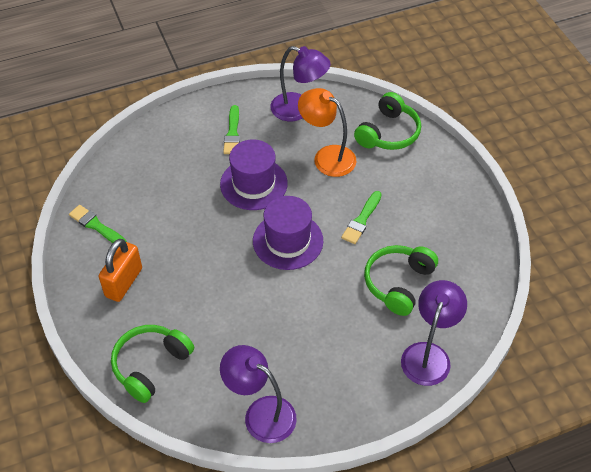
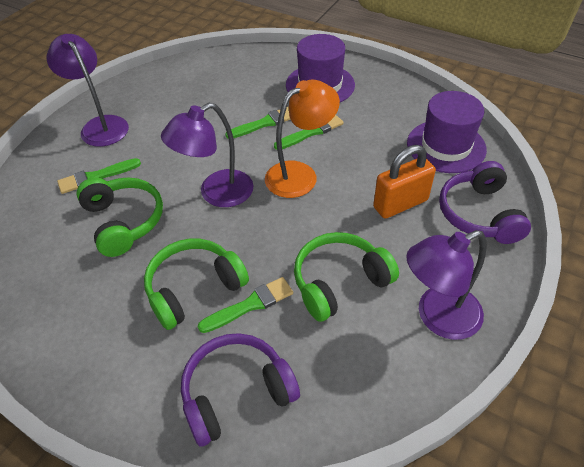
green brush: 3 -> 4
purple headphones: 0 -> 2

